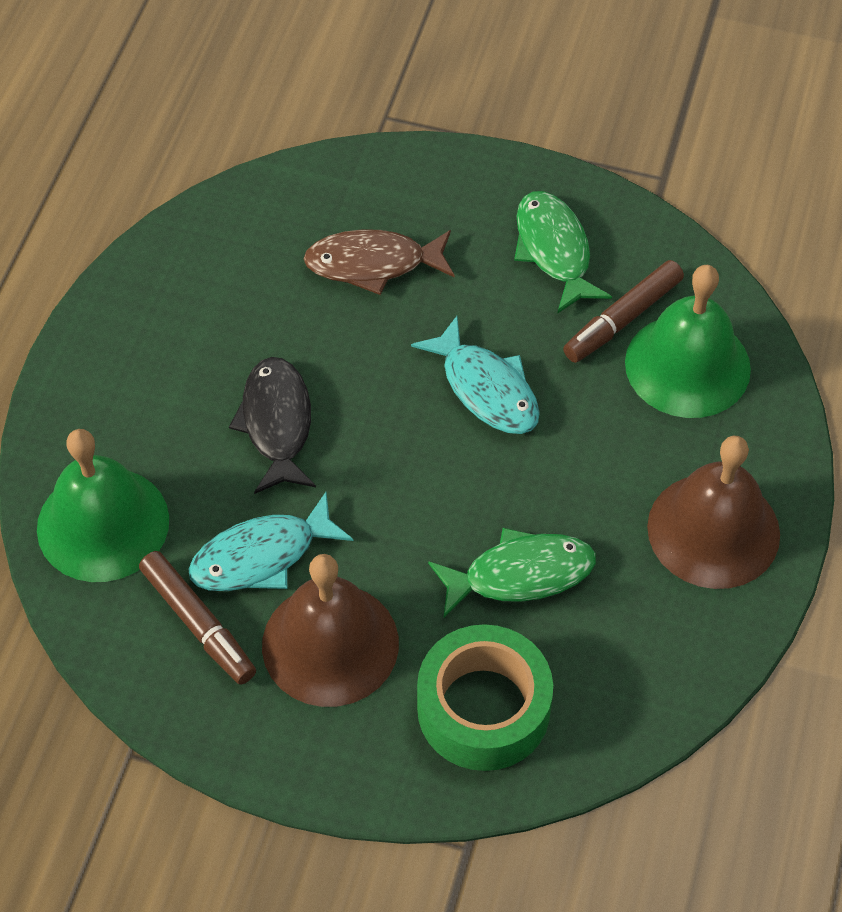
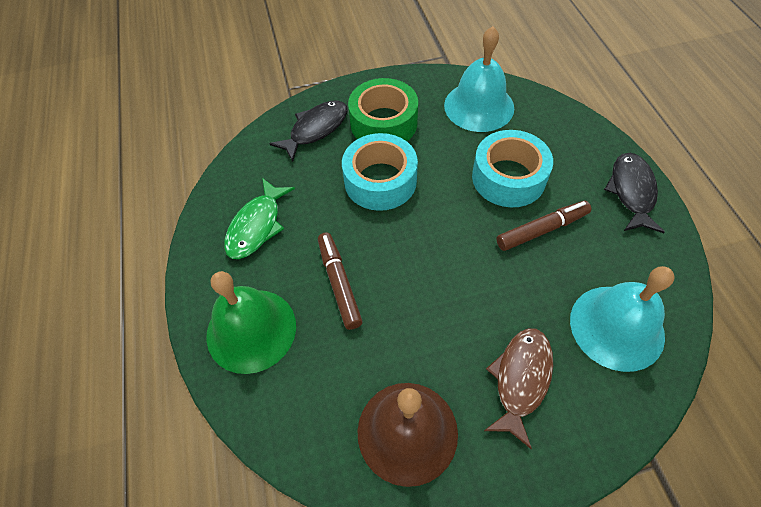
black fish: 1 -> 2
brown bell: 2 -> 1
green bell: 2 -> 1
green fish: 2 -> 1
turquoise bell: 0 -> 2
turquoise fish: 2 -> 0
turquoise tape: 0 -> 2

